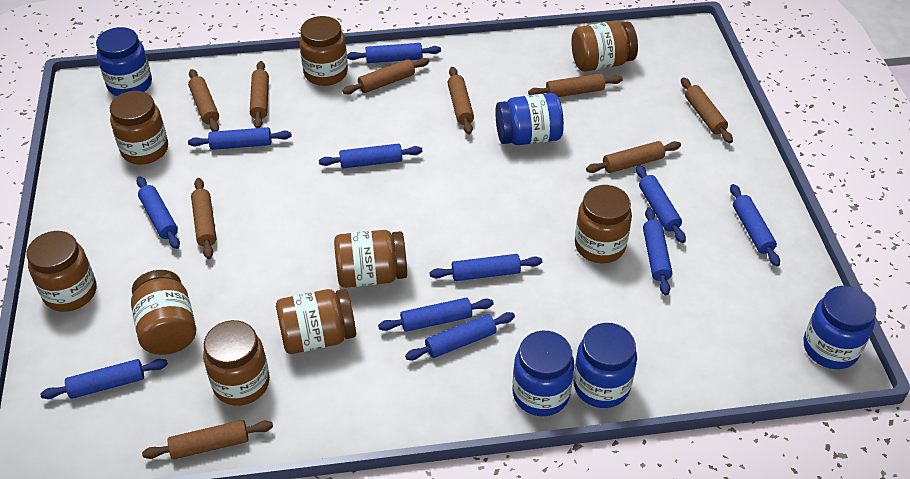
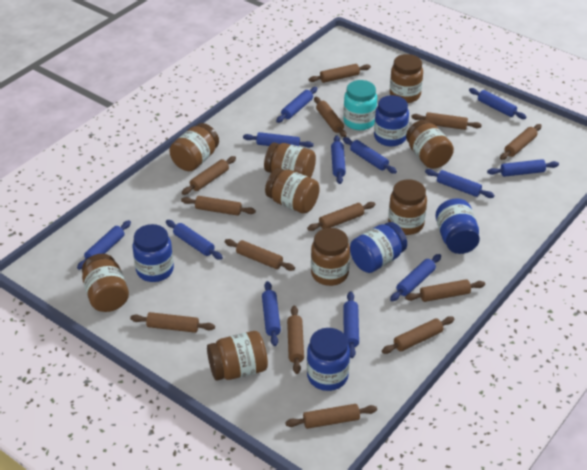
blue rolling pin: 11 -> 12
brown rolling pin: 9 -> 13
turquoise jar: 0 -> 1

